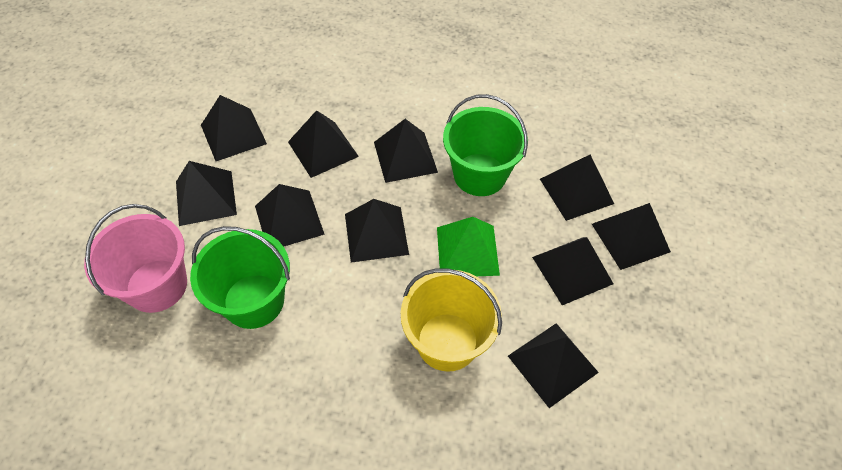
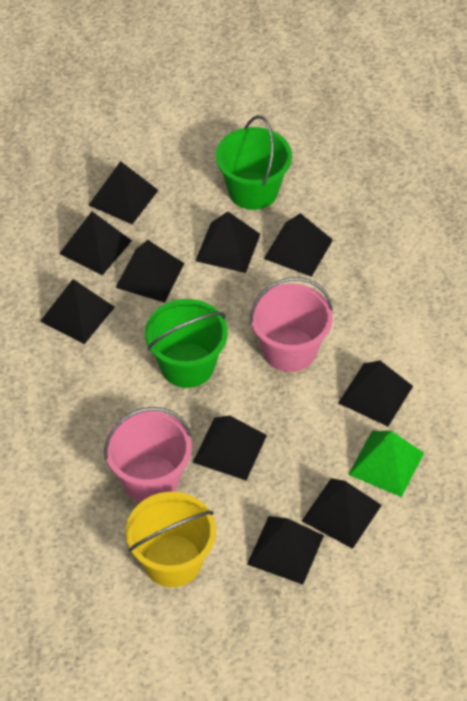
pink bucket: 1 -> 2

